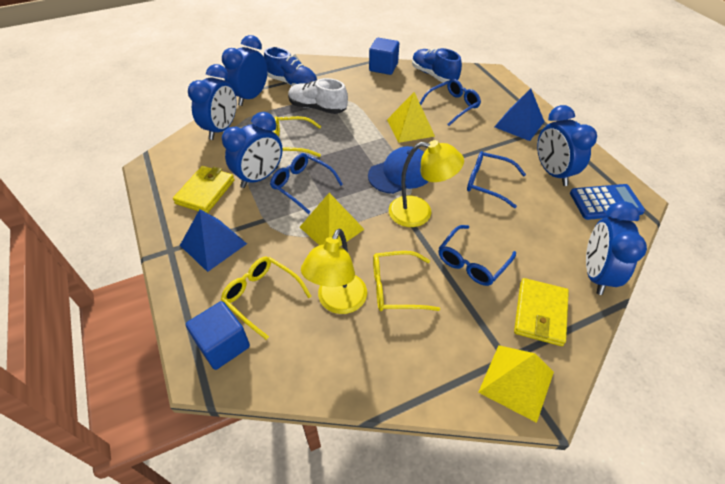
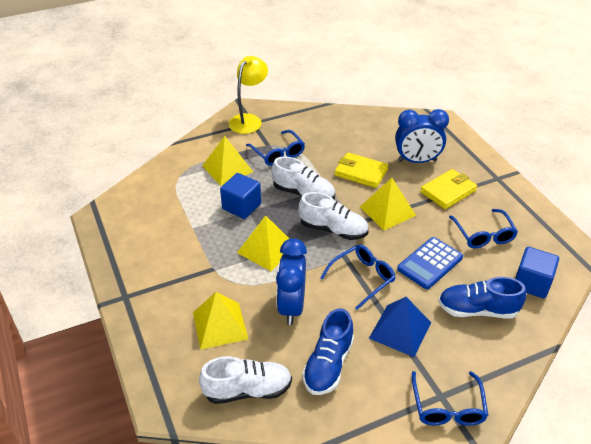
blue cap: 1 -> 0
blue clock: 5 -> 2
blue pyramid: 2 -> 1
white shoe: 1 -> 3
yellow glasses: 3 -> 0
yellow lamp: 2 -> 1
yellow pyramid: 3 -> 4

